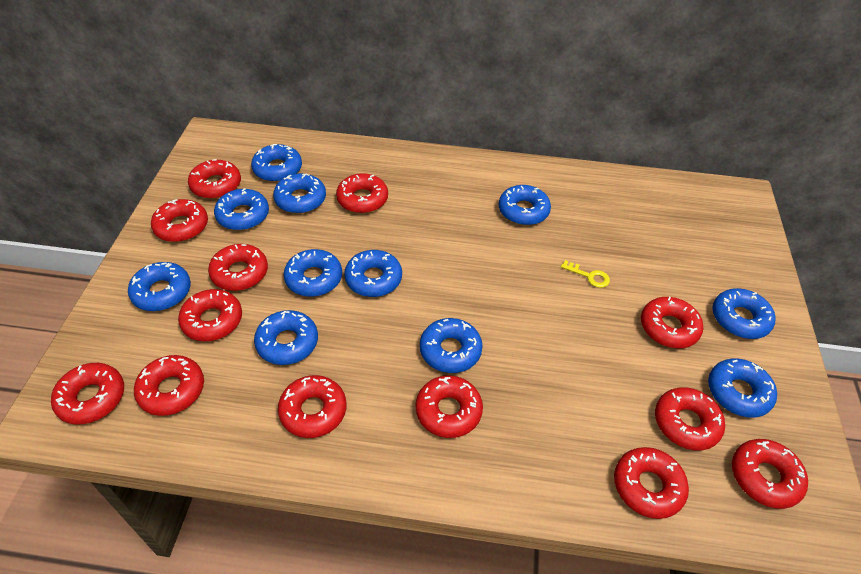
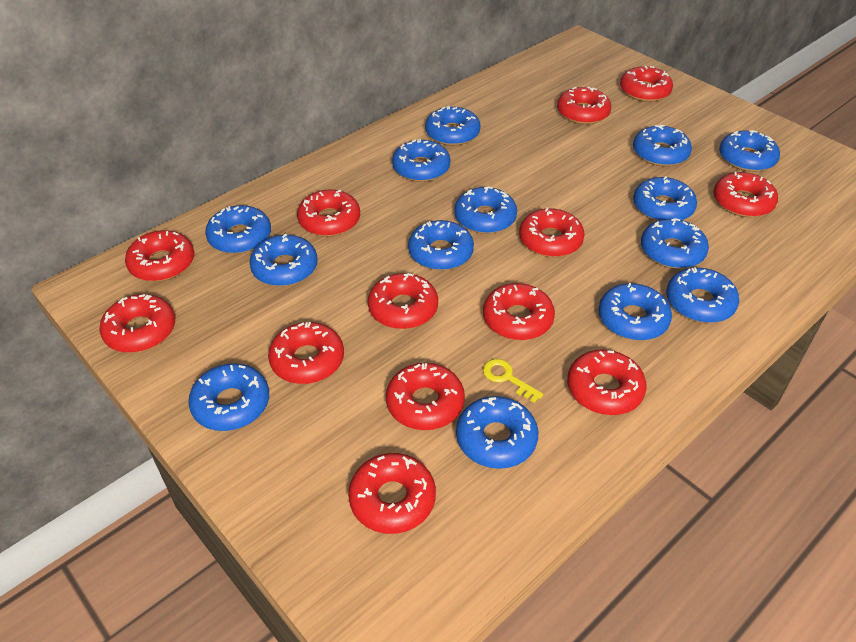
blue donut: 11 -> 14

